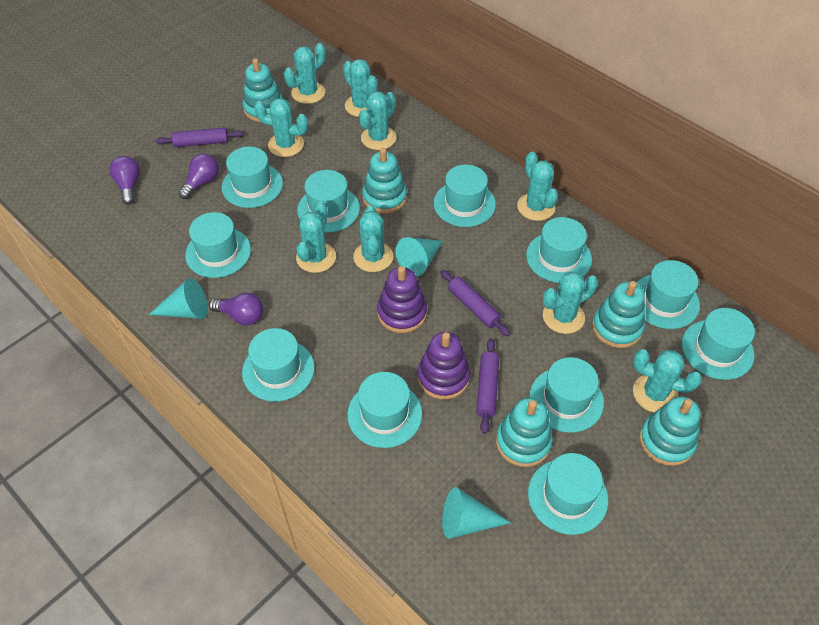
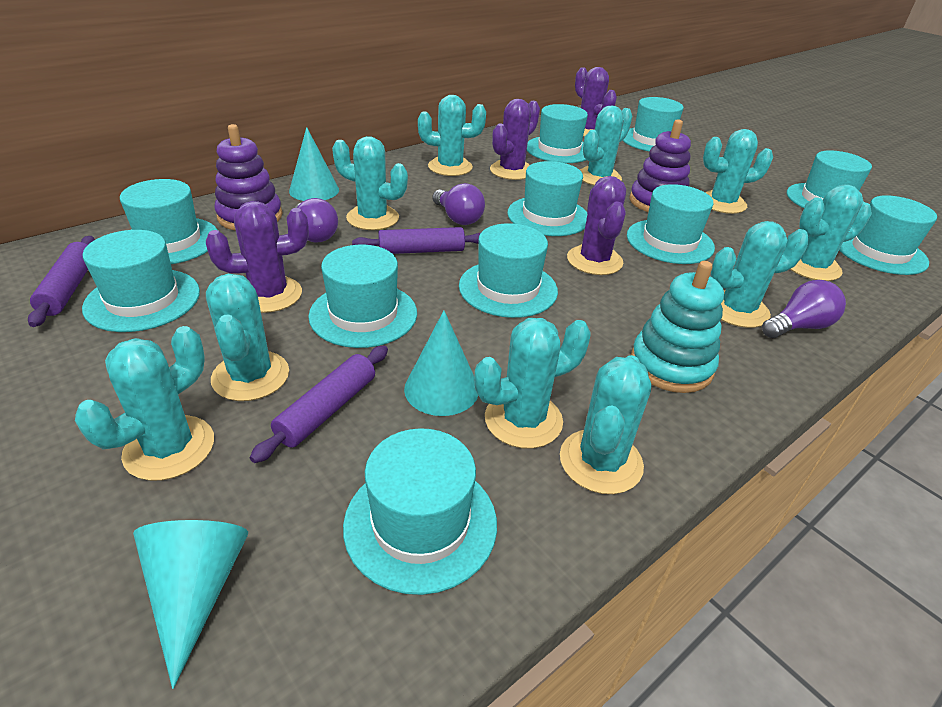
purple cactus: 0 -> 4
turquoise cactus: 9 -> 10
turquoise stacking toy: 5 -> 1

